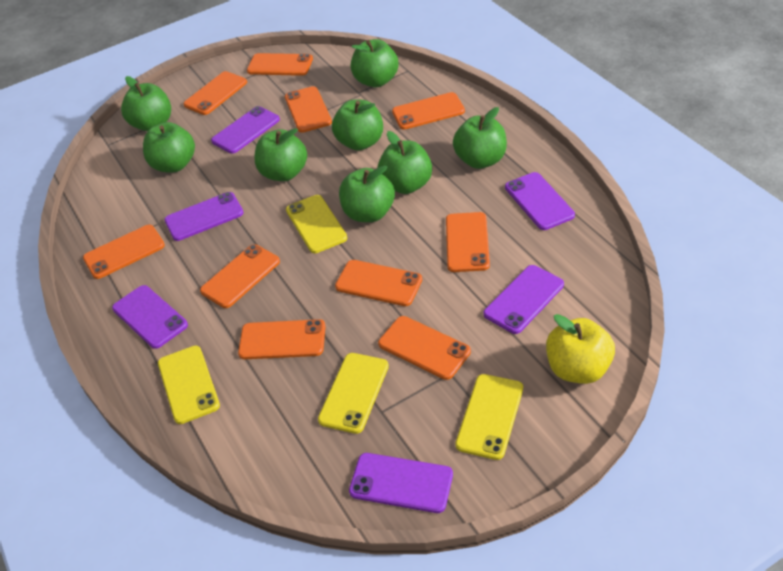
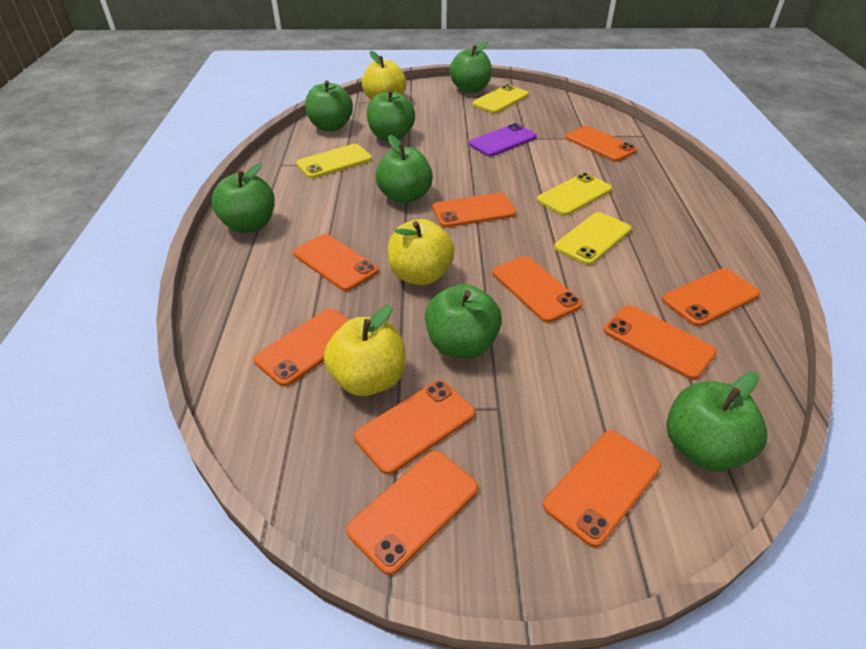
green apple: 8 -> 7
purple phone: 6 -> 1
yellow apple: 1 -> 3

